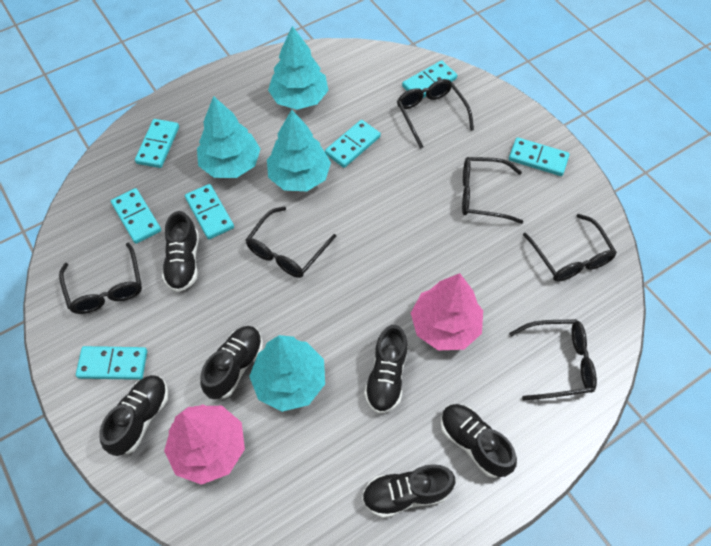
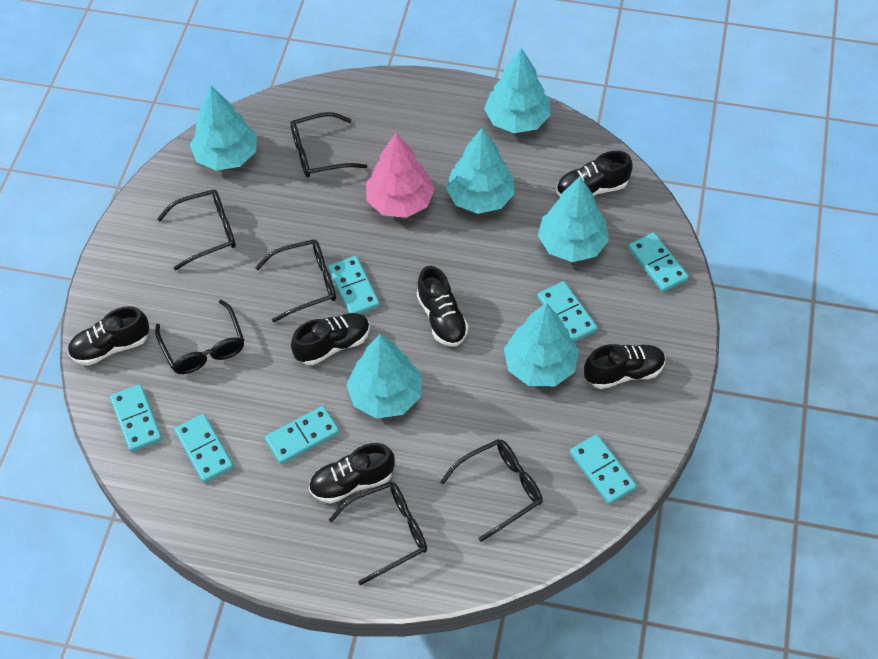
pink tree: 2 -> 1
turquoise tree: 4 -> 6

